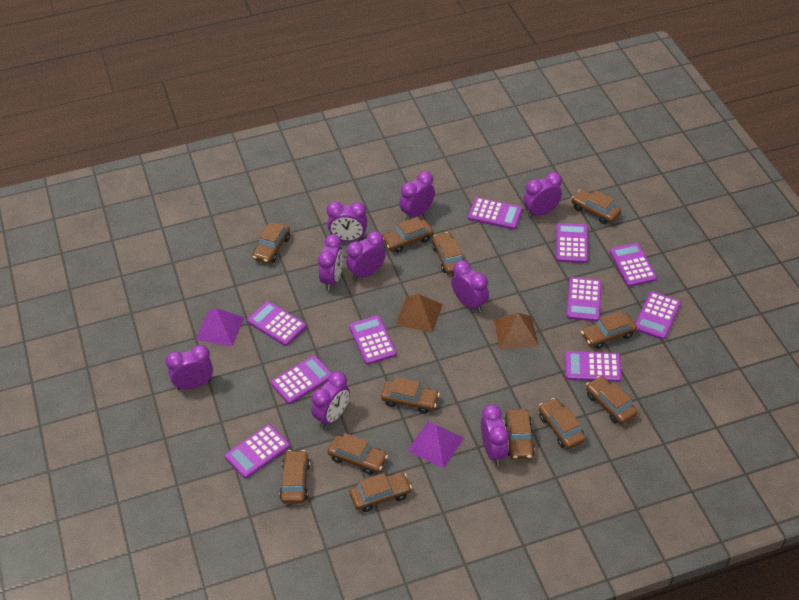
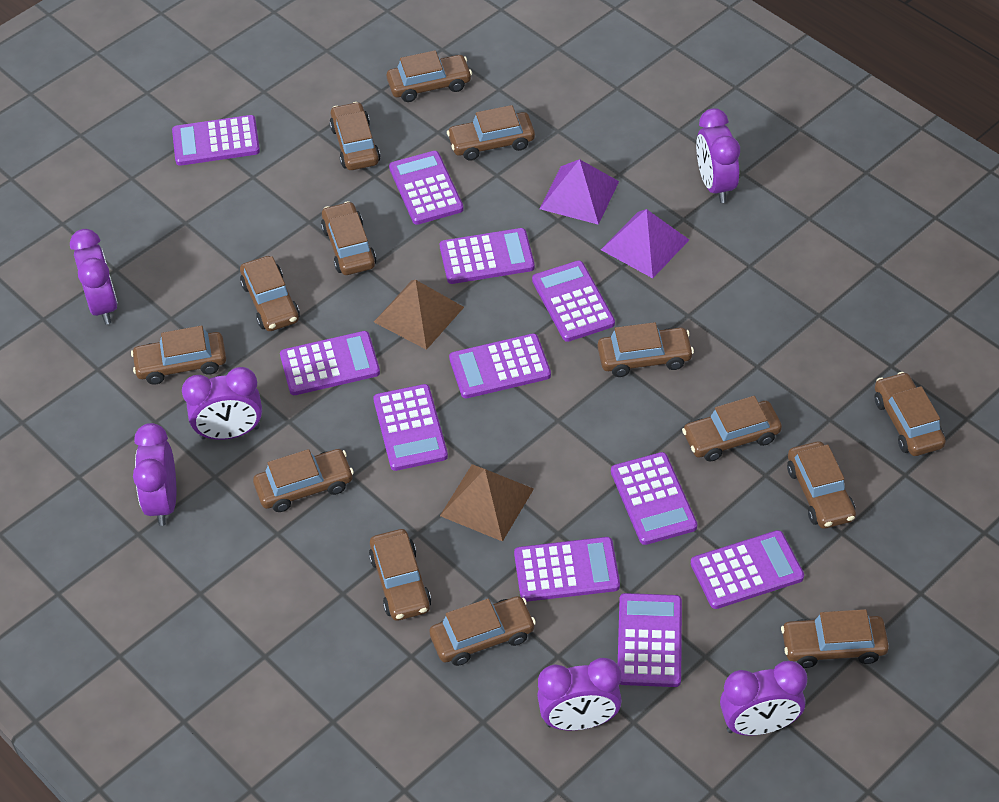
brown car: 12 -> 14
purple calculator: 10 -> 11
purple clock: 9 -> 6

